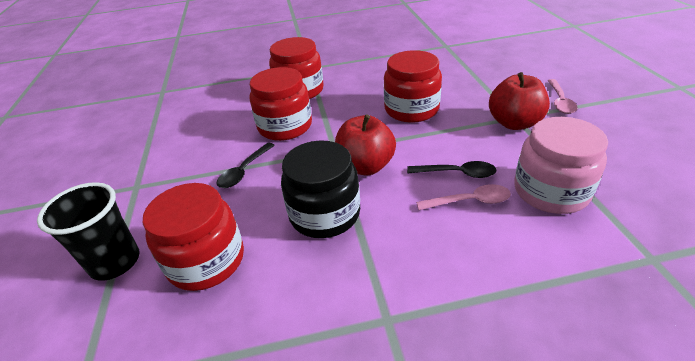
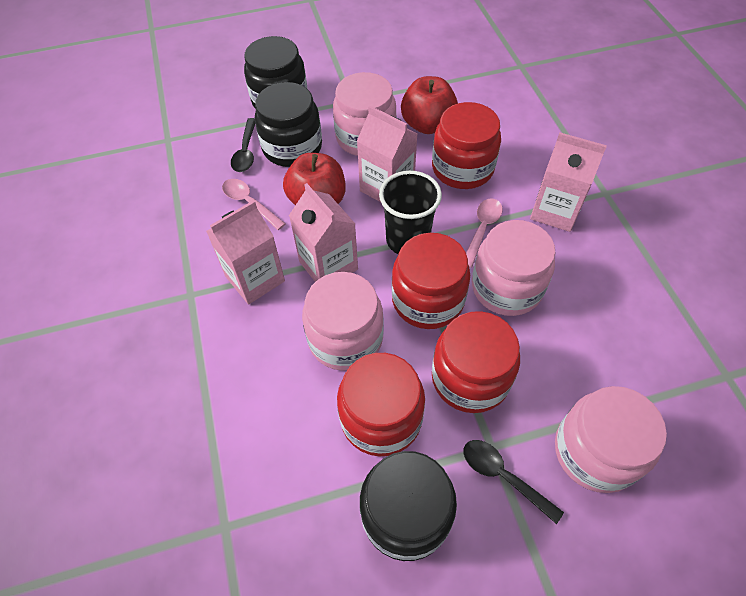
black jar: 1 -> 3
pink carton: 0 -> 4
pink jar: 1 -> 4

